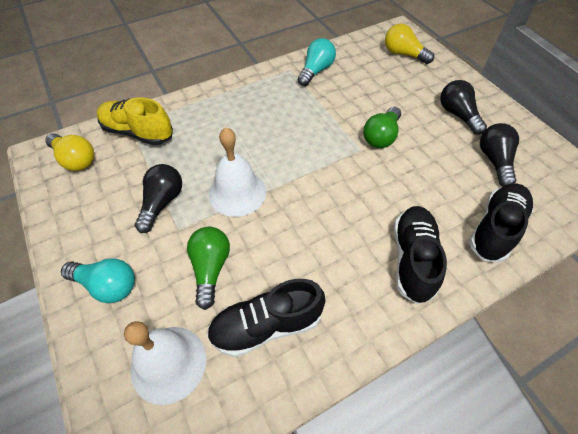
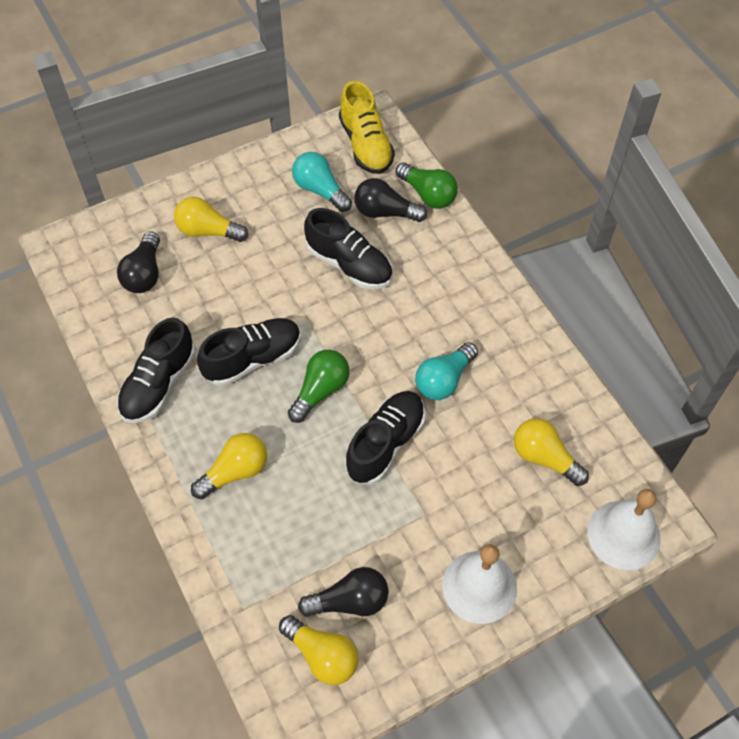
black shoe: 3 -> 4
yellow light bulb: 2 -> 4

